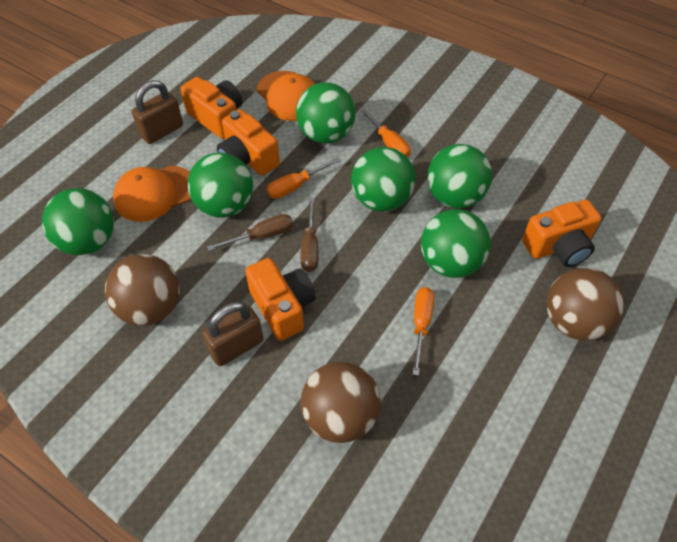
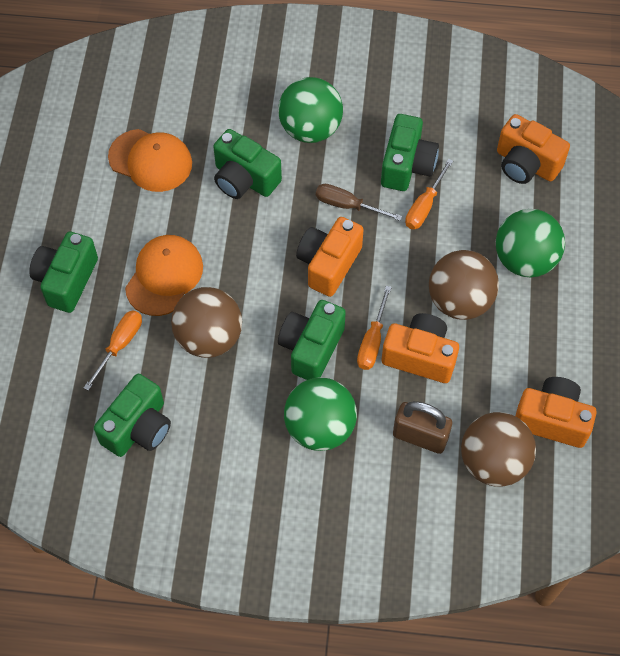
brown padlock: 2 -> 1
brown screwdriver: 2 -> 1
green ball: 6 -> 3
green camera: 0 -> 5

